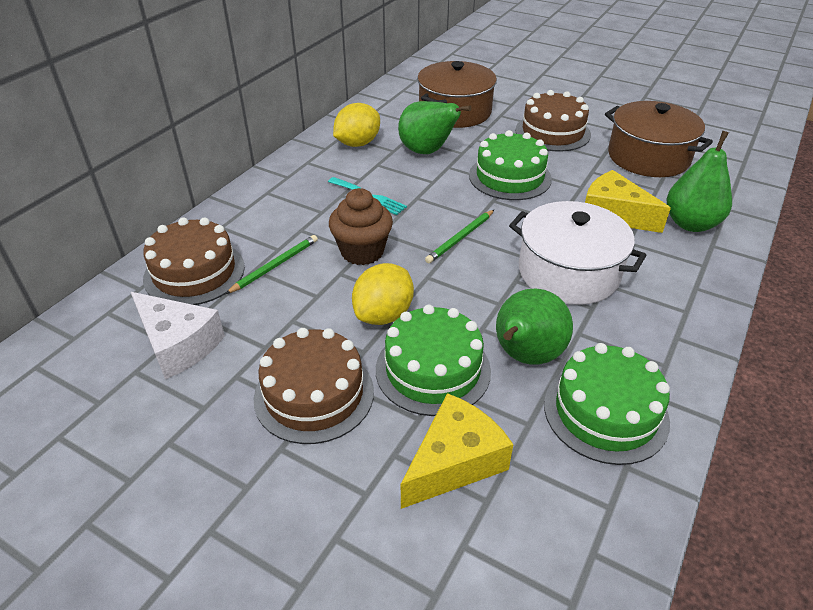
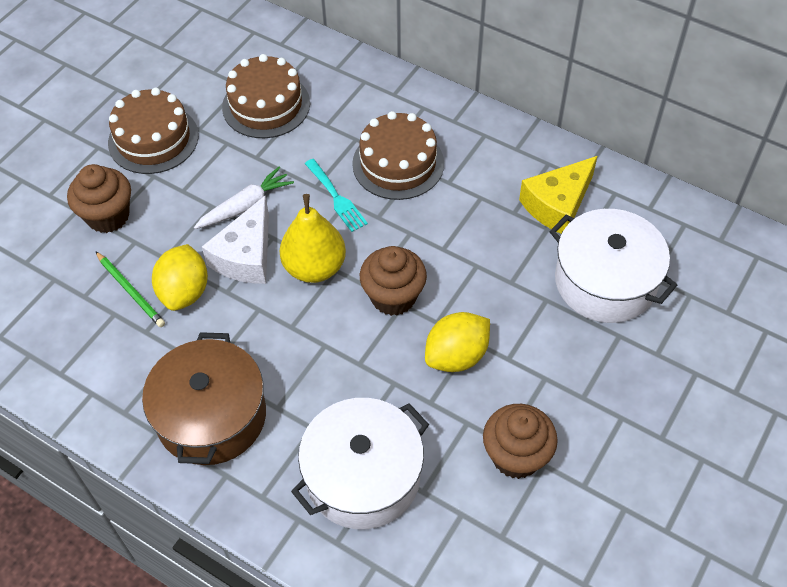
brown cupcake: 1 -> 3
brown pot: 2 -> 1
green cake: 3 -> 0
green pear: 3 -> 0
green pencil: 2 -> 1
white carrot: 0 -> 1
white pot: 1 -> 2
yellow cheese: 2 -> 1
yellow pear: 0 -> 1

